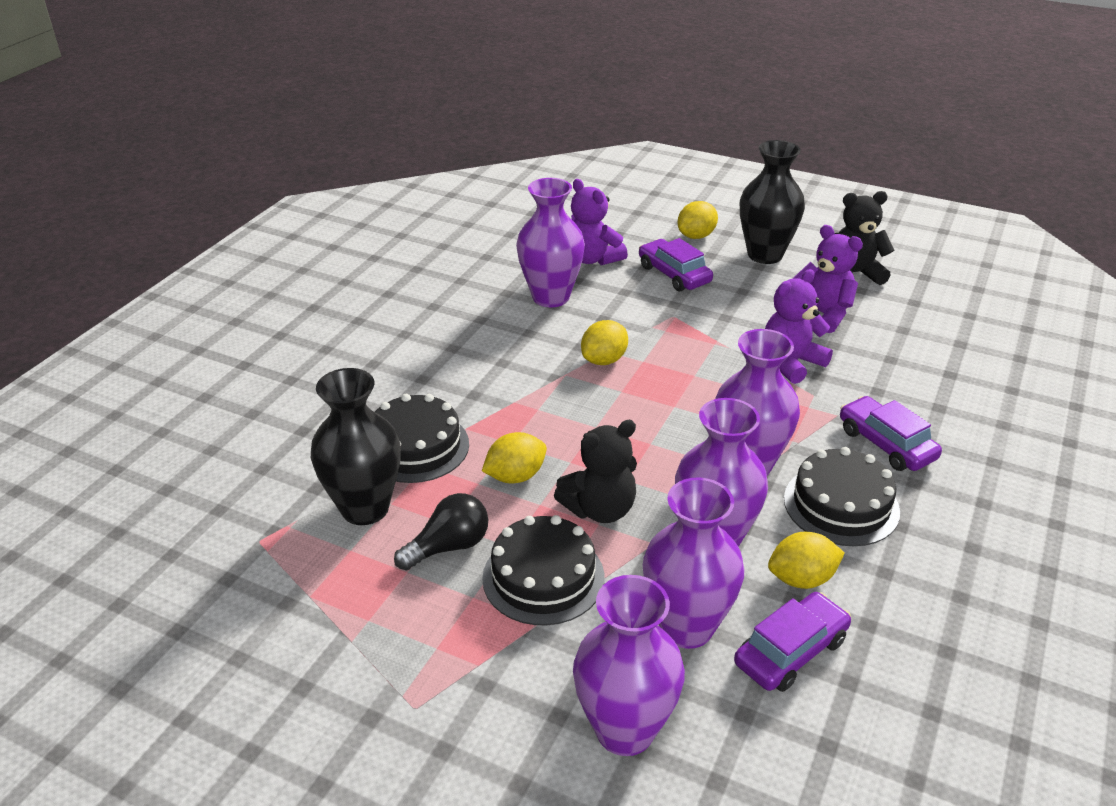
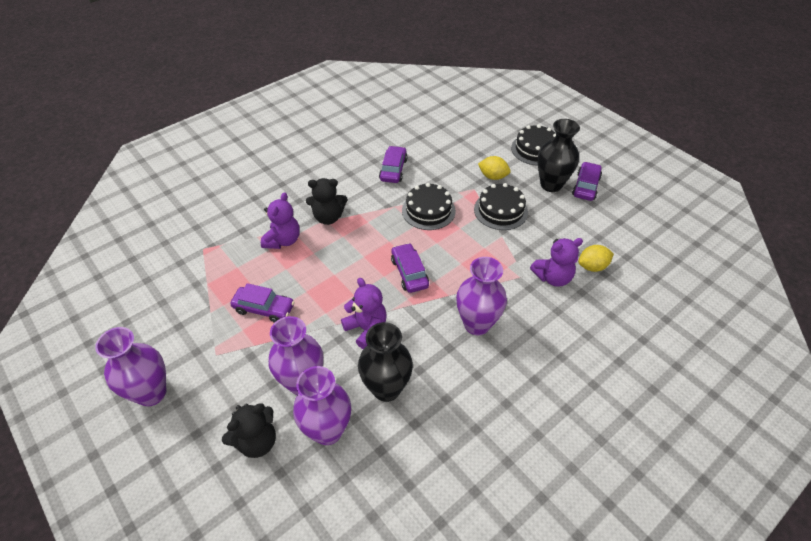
black light bulb: 1 -> 0
purple car: 3 -> 4
purple vase: 5 -> 4
yellow lemon: 4 -> 2

